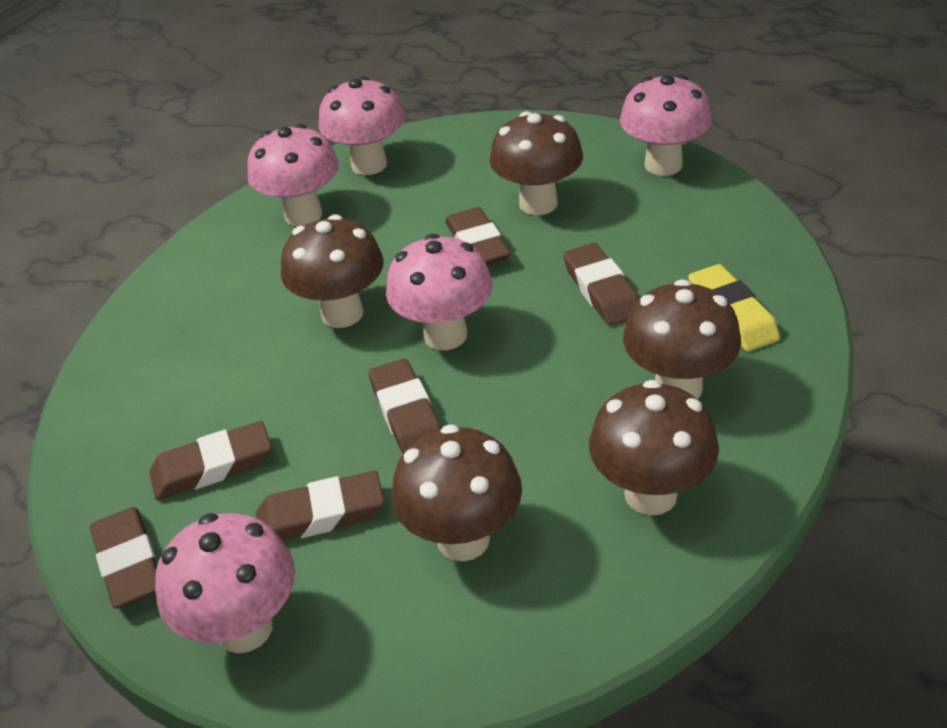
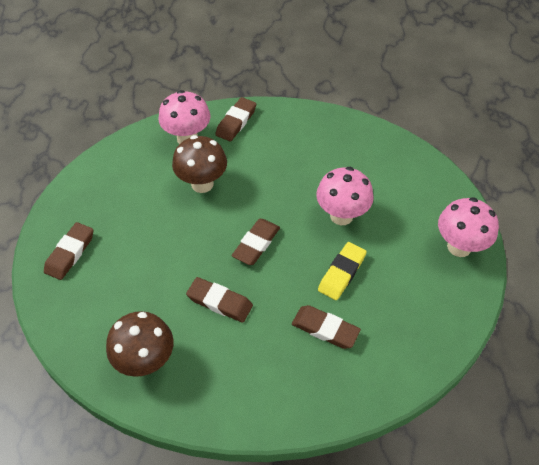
brown eraser: 6 -> 5
brown mushroom: 5 -> 2
pink mushroom: 5 -> 3

